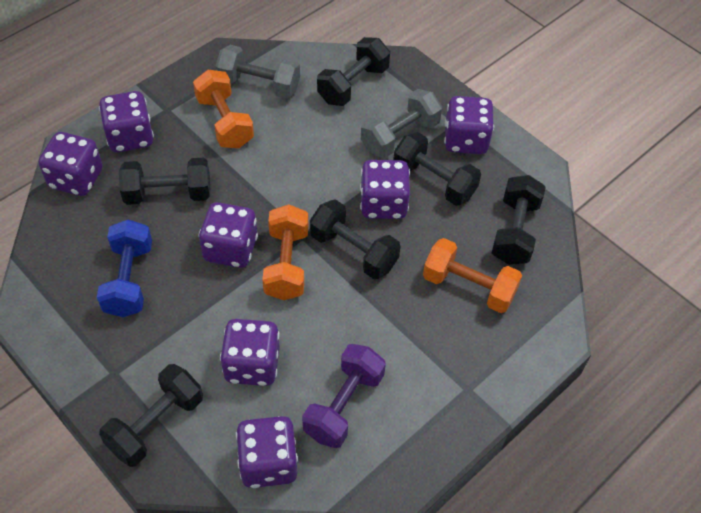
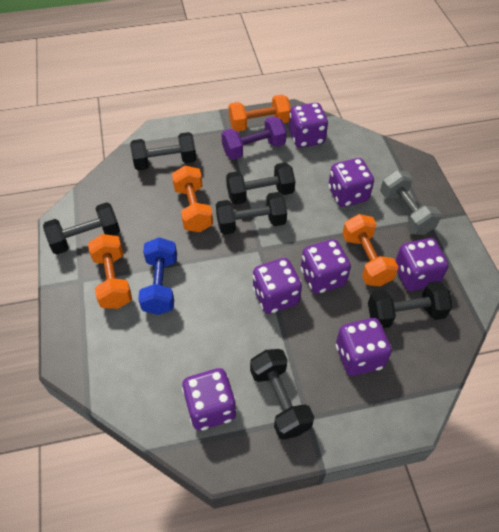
grey dumbbell: 2 -> 1
orange dumbbell: 3 -> 4

